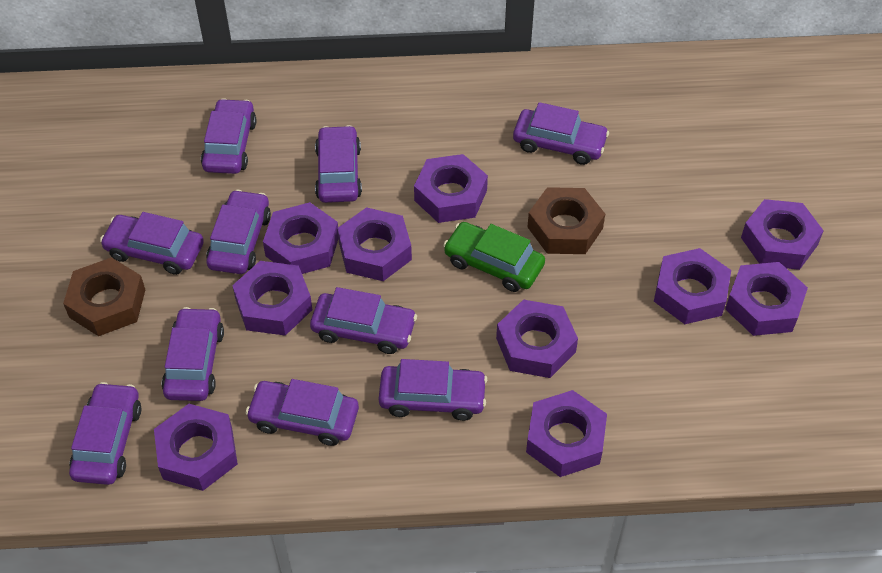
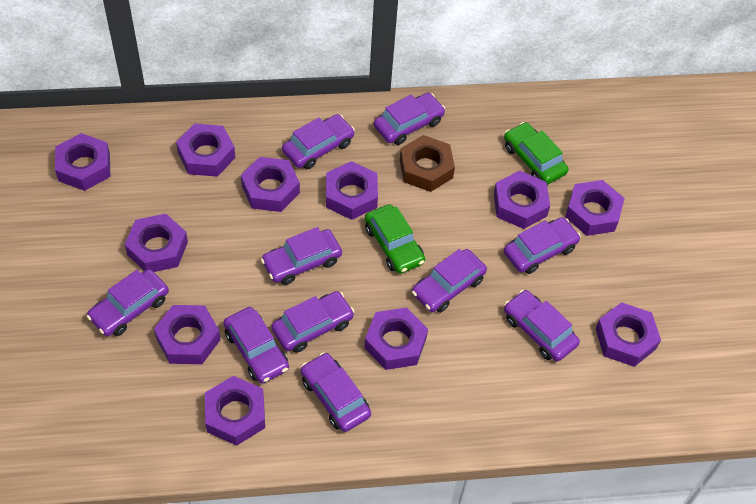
brown nut: 2 -> 1
green car: 1 -> 2
purple nut: 10 -> 11

